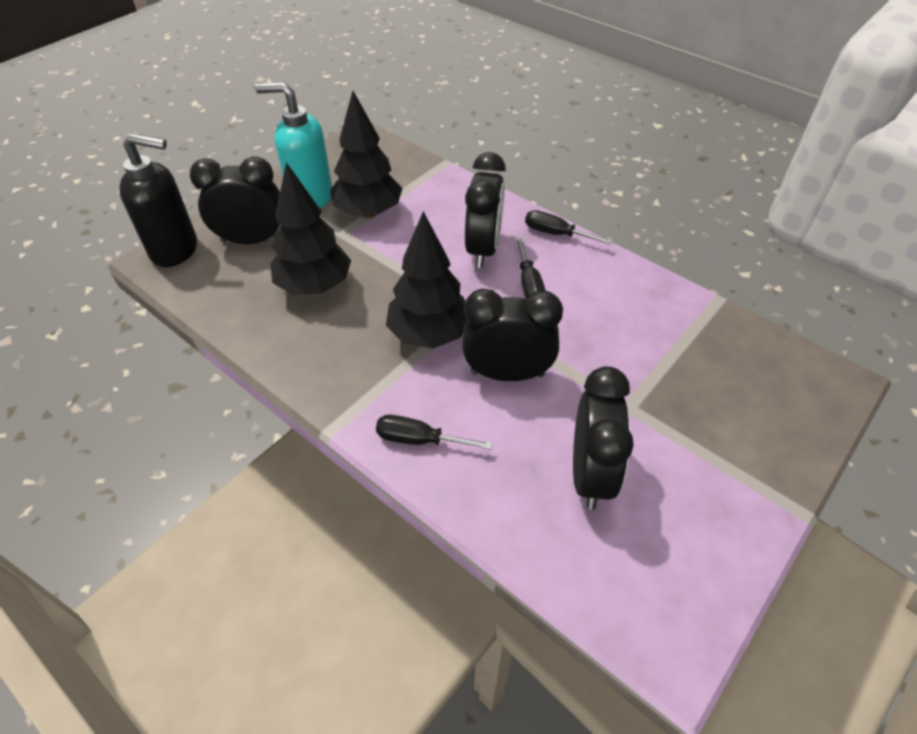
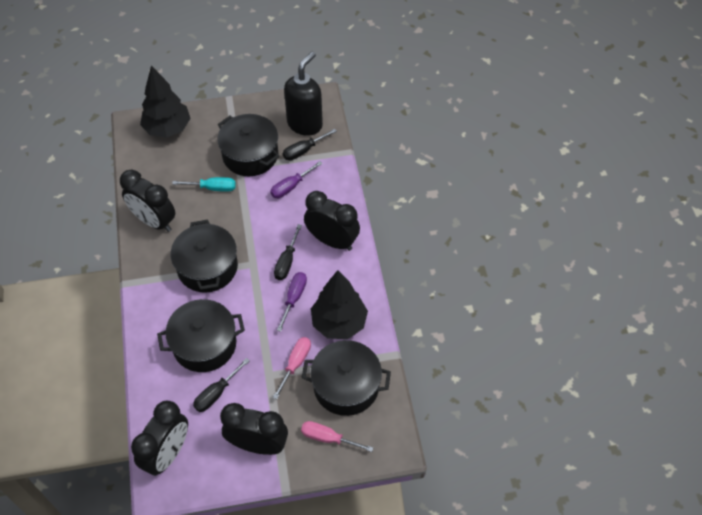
black pot: 0 -> 4
black tree: 3 -> 2
pink screwdriver: 0 -> 2
purple screwdriver: 0 -> 2
turquoise screwdriver: 0 -> 1
turquoise soap dispenser: 1 -> 0

